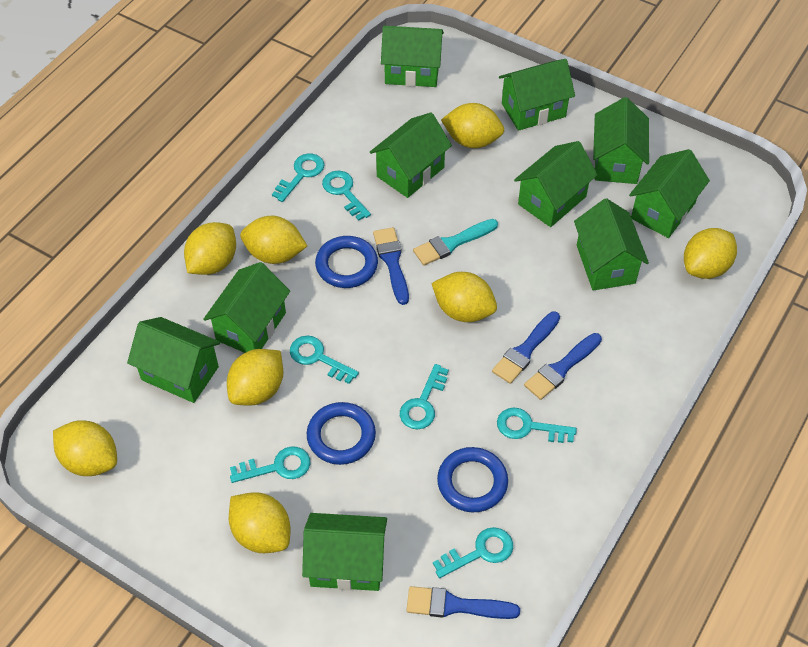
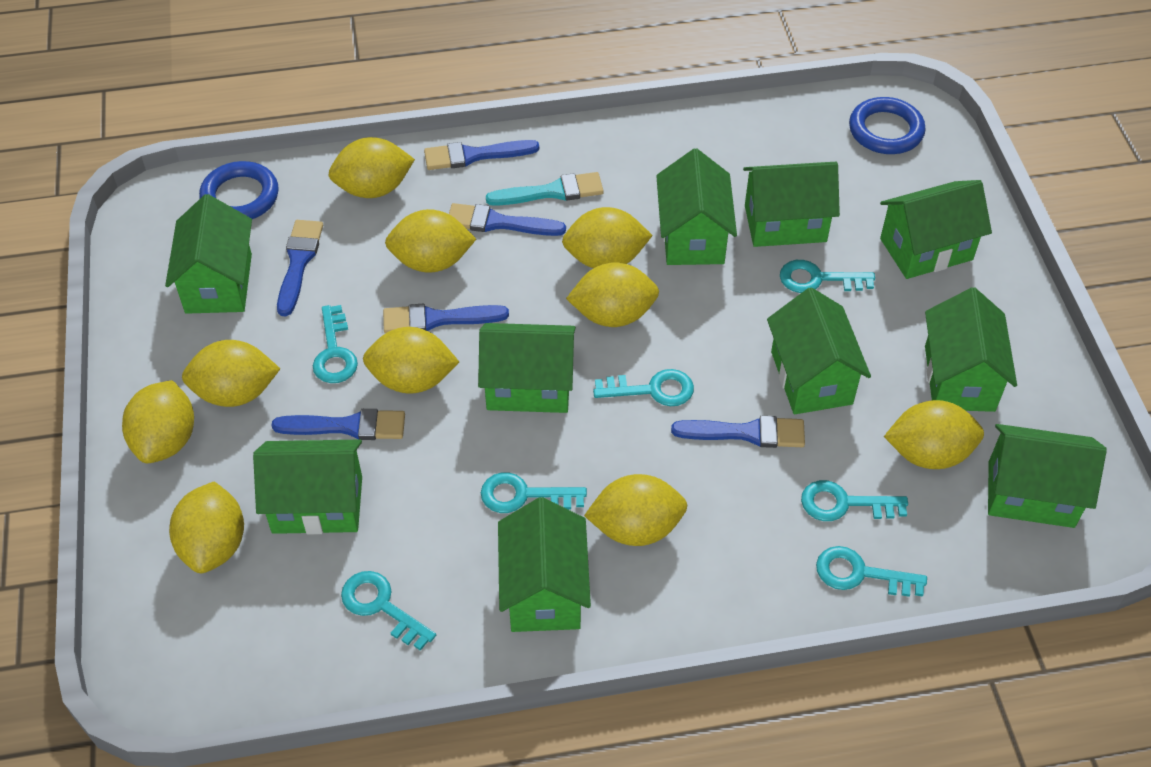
blue brush: 4 -> 6
blue ring: 3 -> 2
yellow lemon: 8 -> 10

